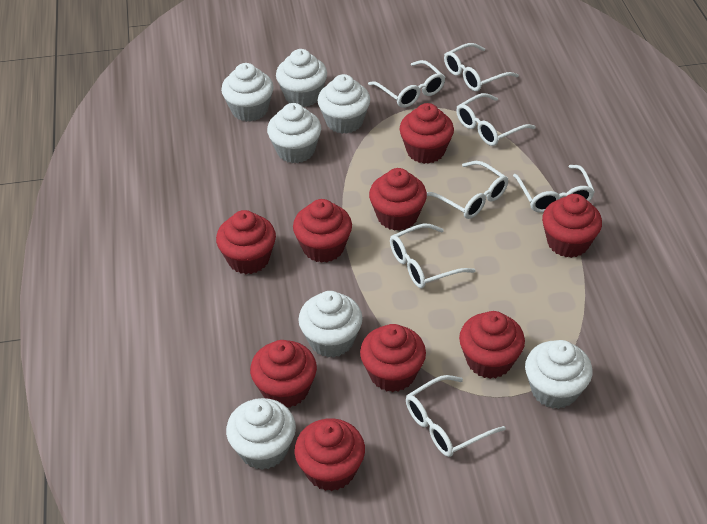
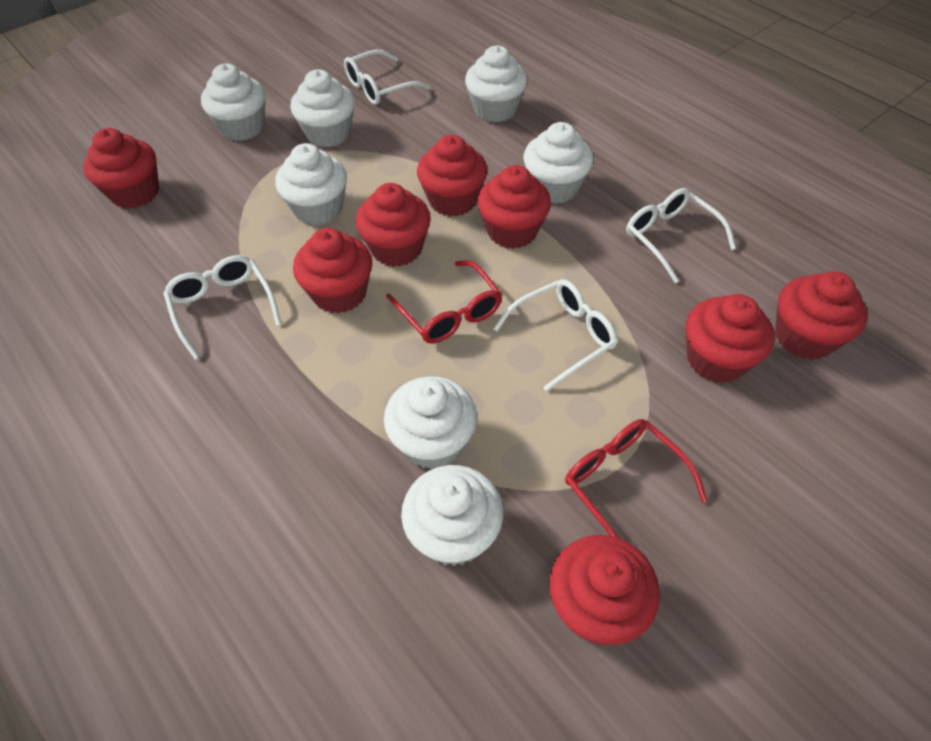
red cupcake: 9 -> 8
red glasses: 0 -> 2
white glasses: 7 -> 4

